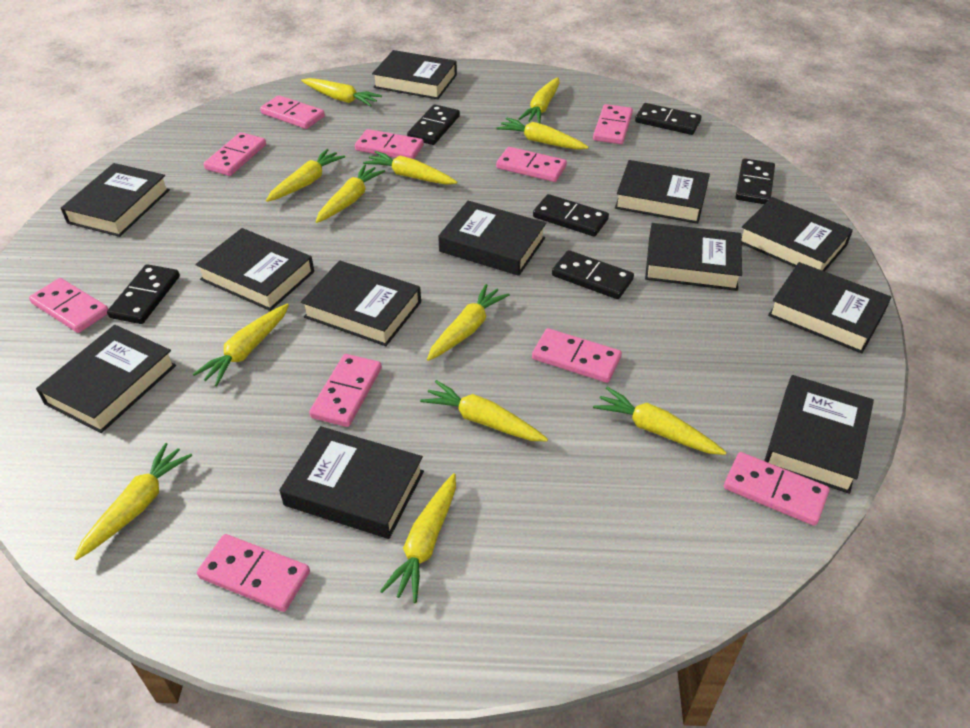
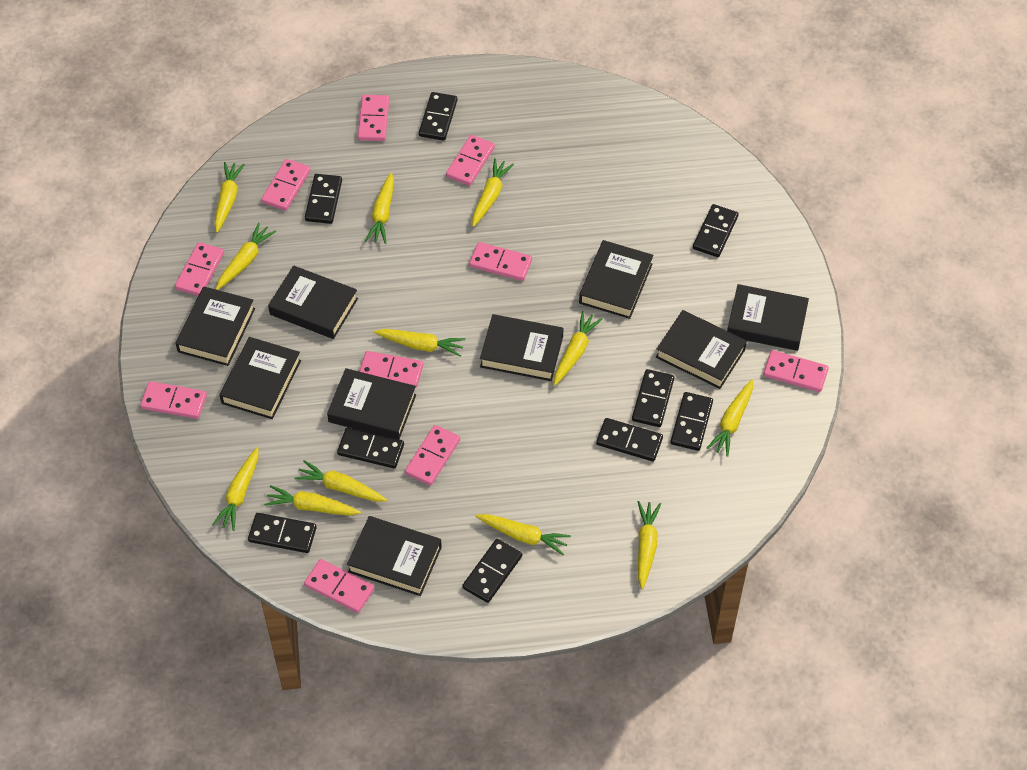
black book: 12 -> 9
black domino: 6 -> 9

